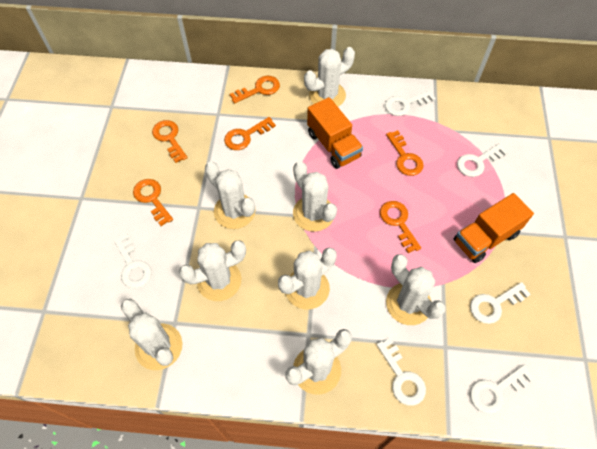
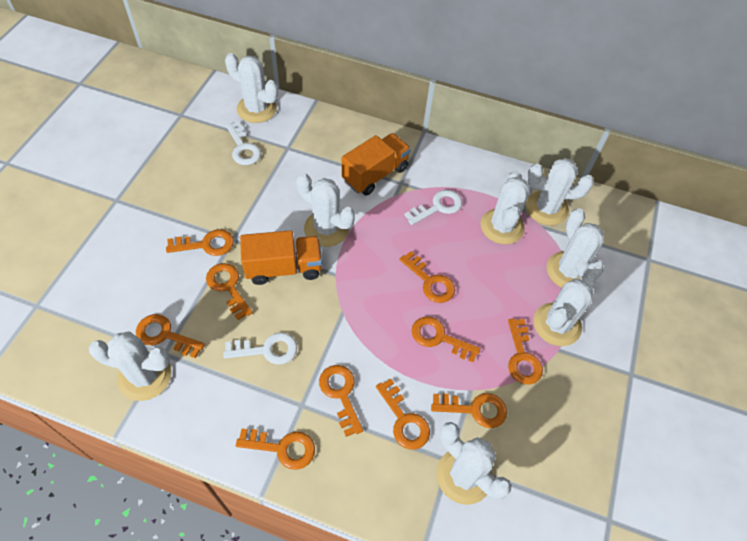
orange key: 6 -> 10
white key: 6 -> 3

